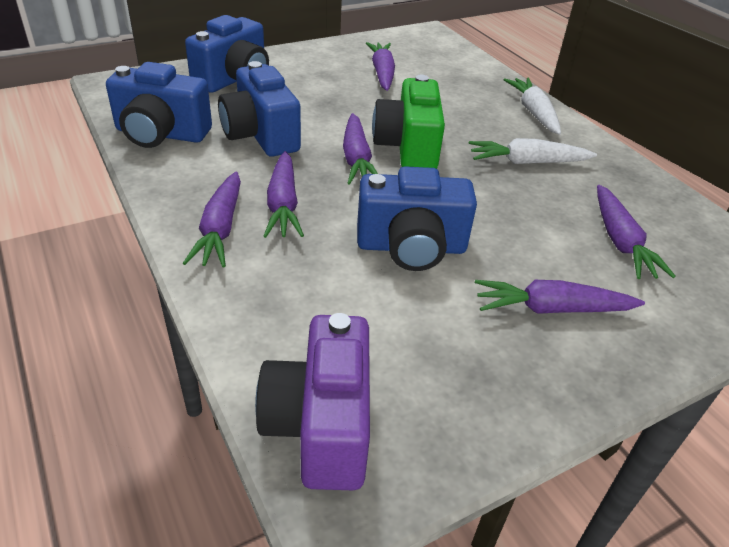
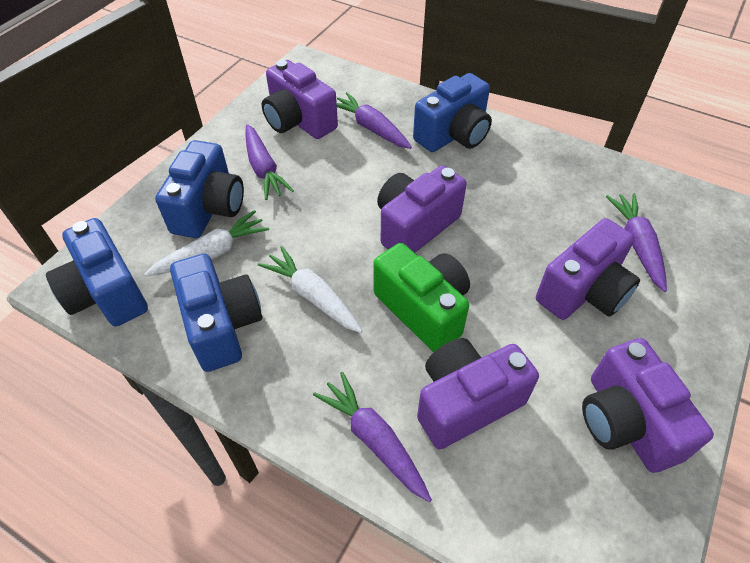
purple camera: 1 -> 5
purple carrot: 6 -> 4

